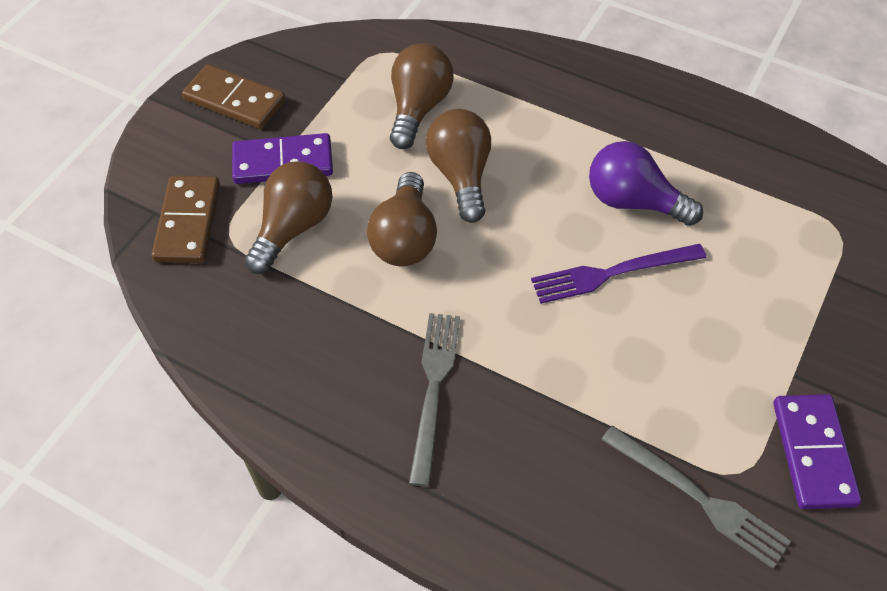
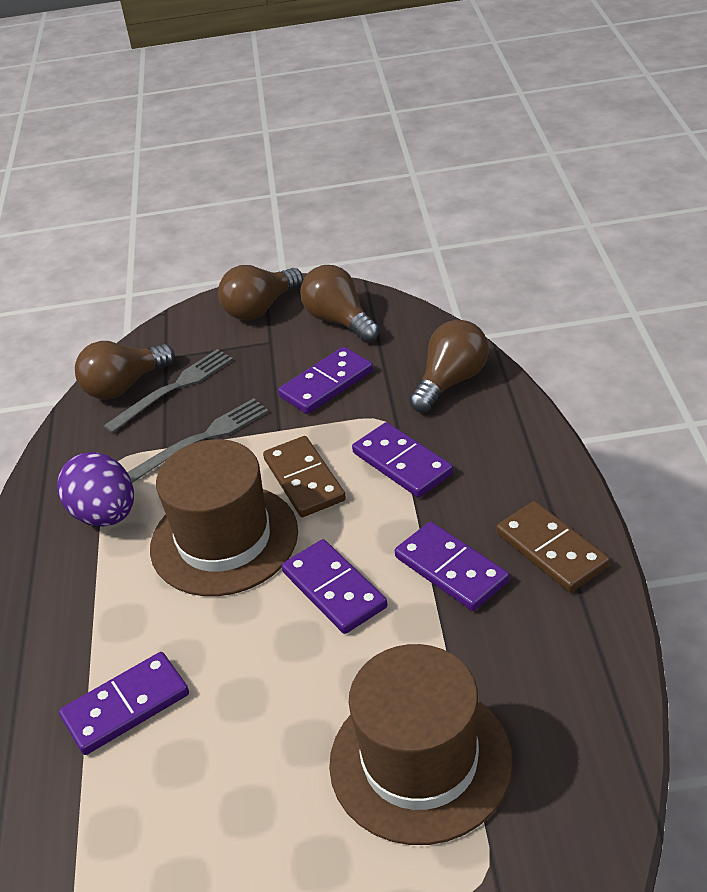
brown hat: 0 -> 2
purple domino: 2 -> 5
purple egg: 0 -> 1
purple fork: 1 -> 0
purple light bulb: 1 -> 0

